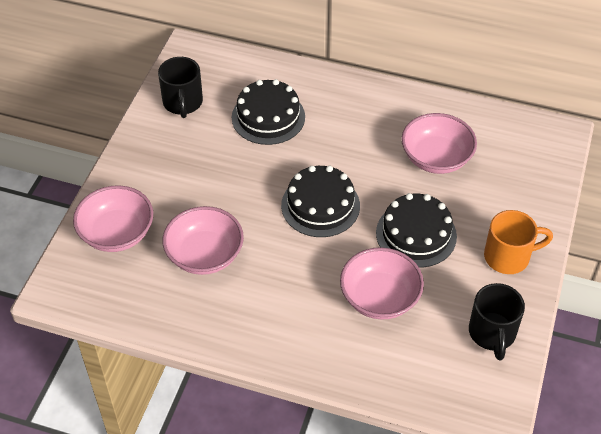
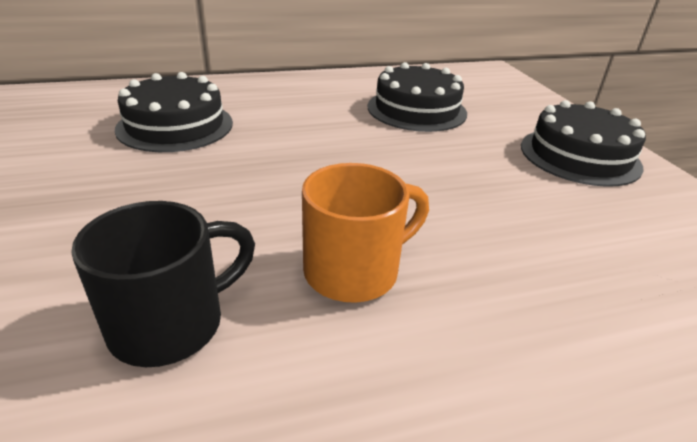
black mug: 2 -> 1
pink bowl: 4 -> 0

